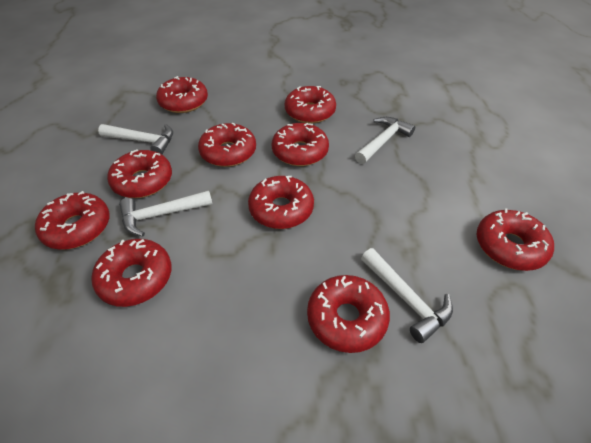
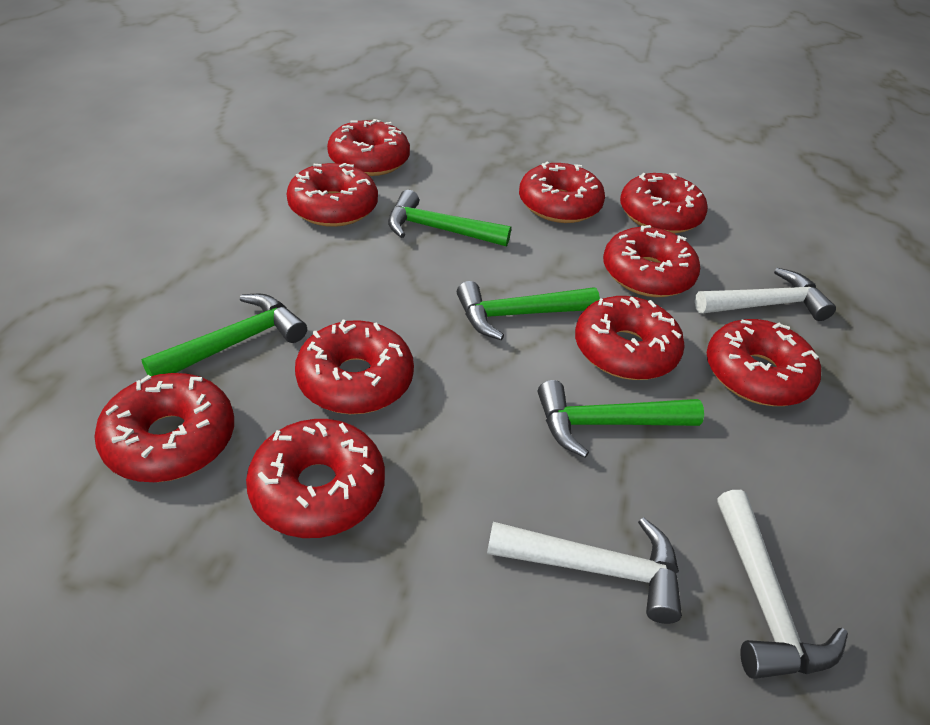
green hammer: 0 -> 4
white hammer: 4 -> 3

